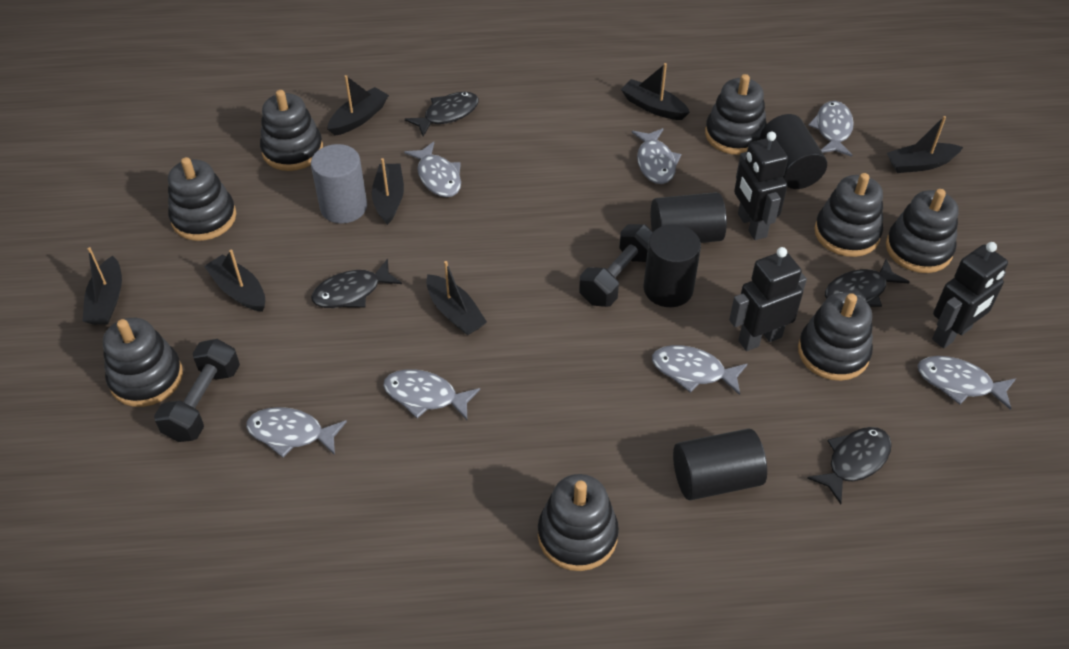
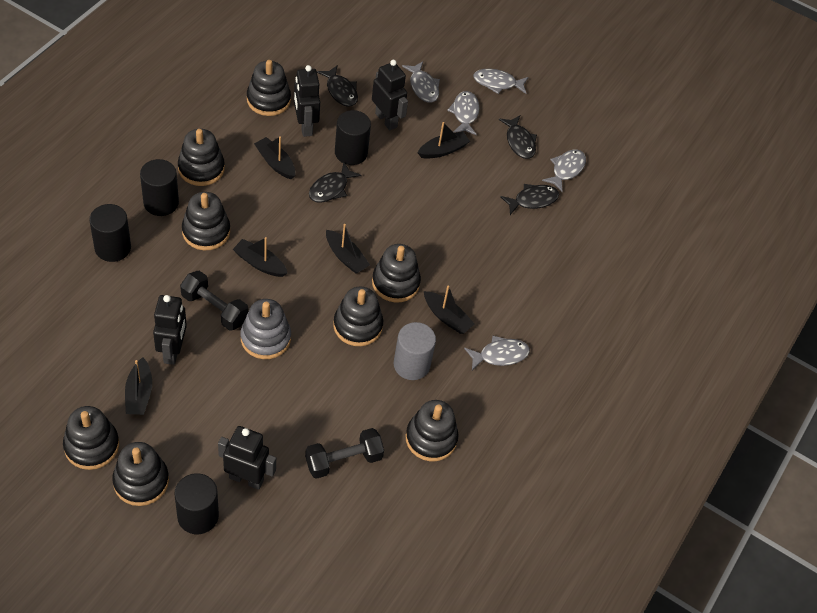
black boat: 7 -> 6
black robot: 3 -> 4
grey fish: 7 -> 5
grey stacking toy: 0 -> 1

